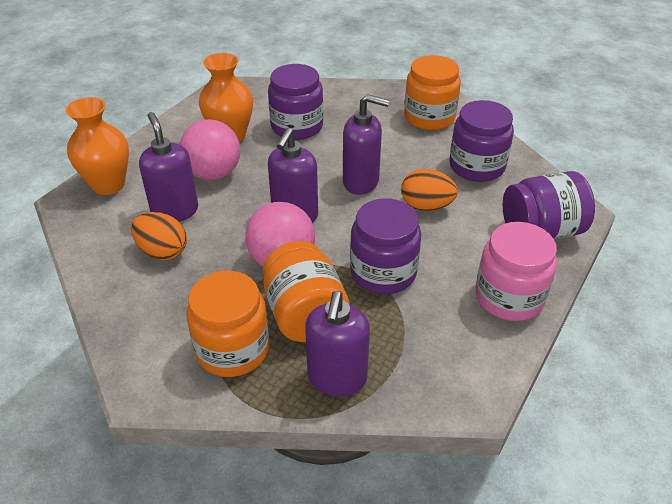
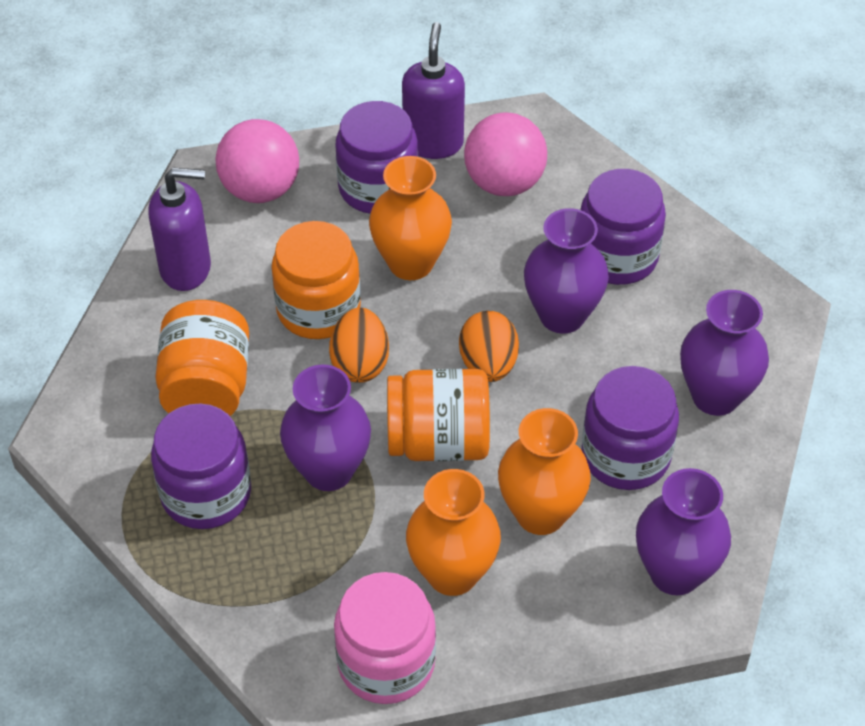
orange vase: 2 -> 3
purple soap dispenser: 4 -> 2
purple vase: 0 -> 4

